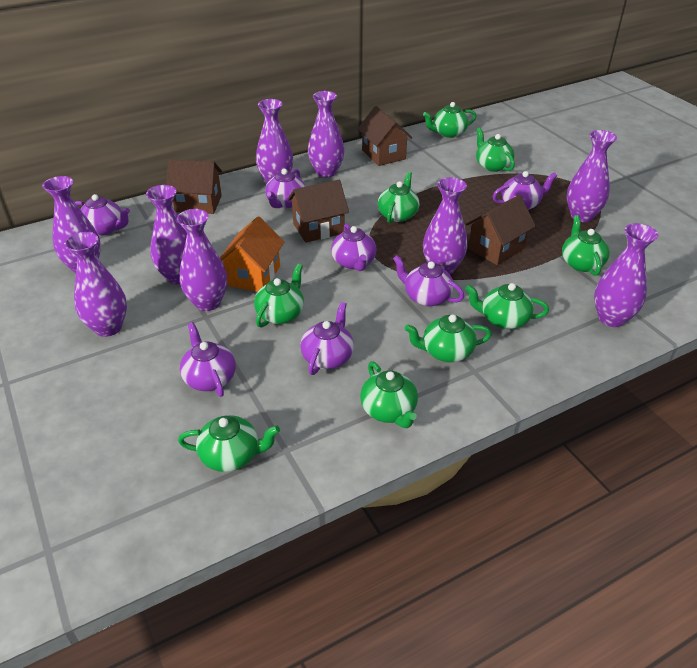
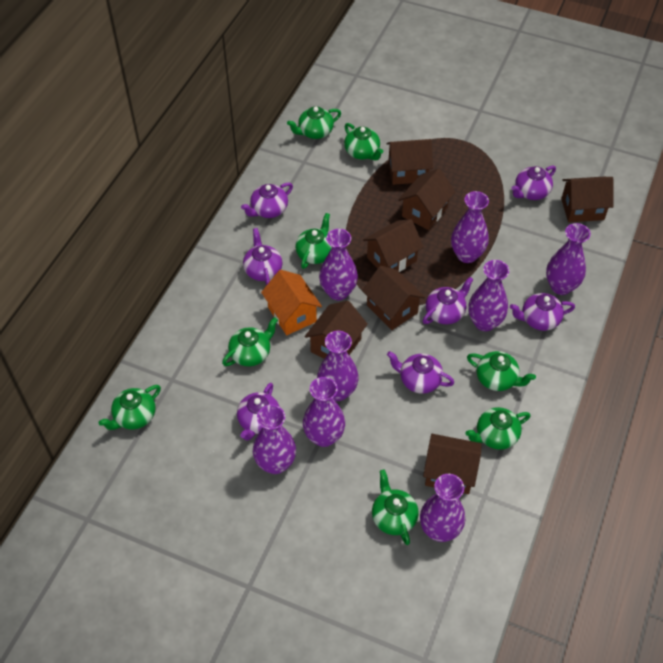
brown house: 4 -> 7
green teapot: 9 -> 8
purple vase: 9 -> 8

